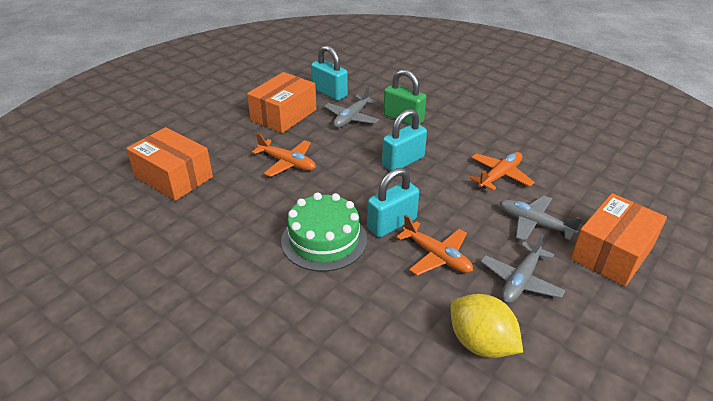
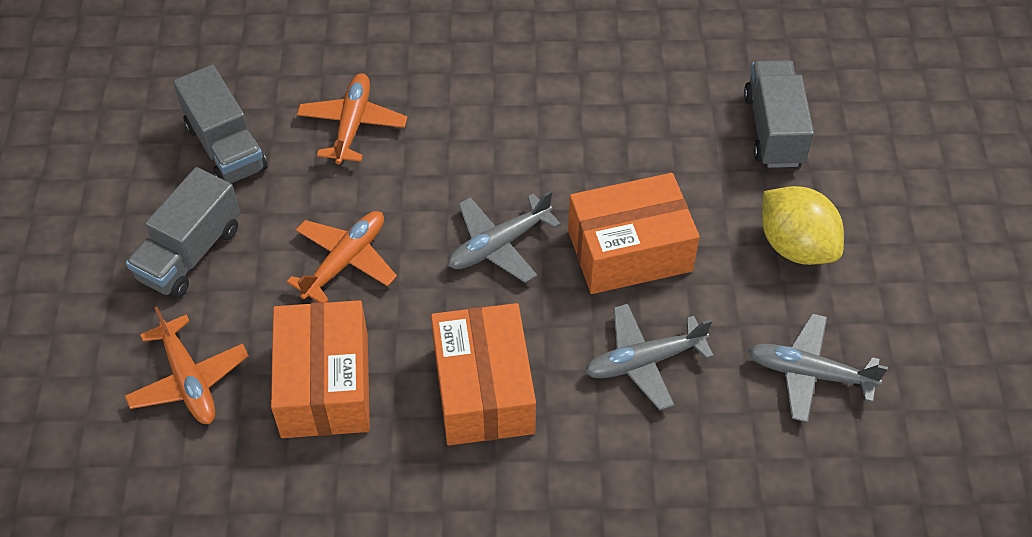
green cake: 1 -> 0
green padlock: 1 -> 0
grey truck: 0 -> 3
turquoise padlock: 3 -> 0

